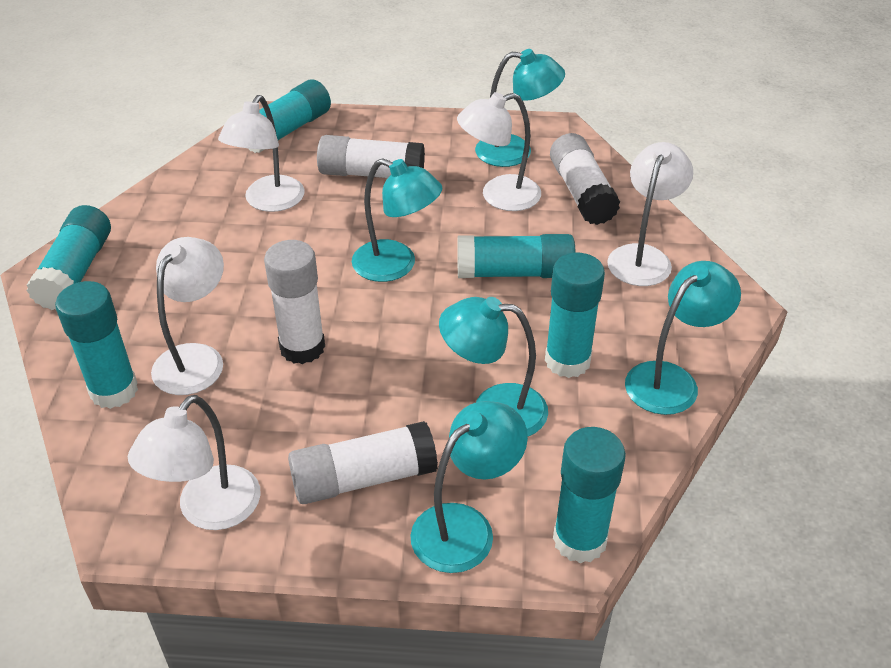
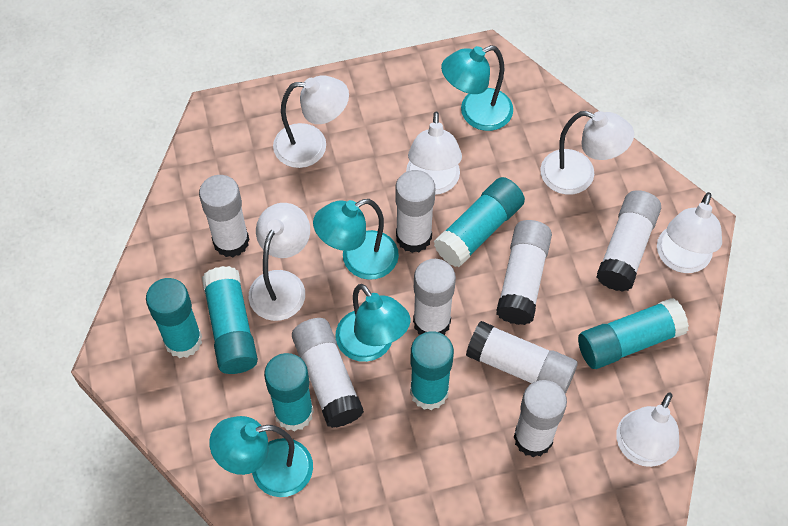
turquoise lamp: 5 -> 4
white glue stick: 4 -> 8
white lamp: 5 -> 6

